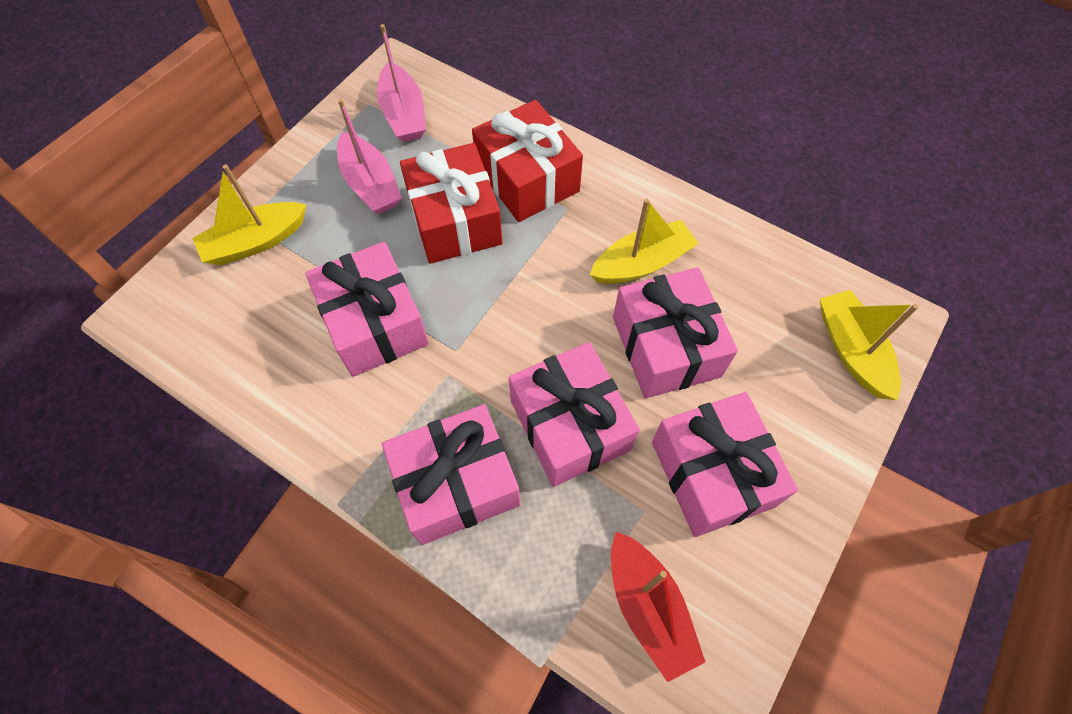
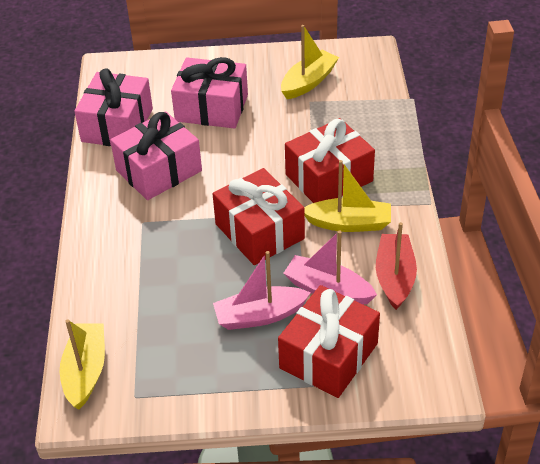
pink gift: 5 -> 3
red gift: 2 -> 3

